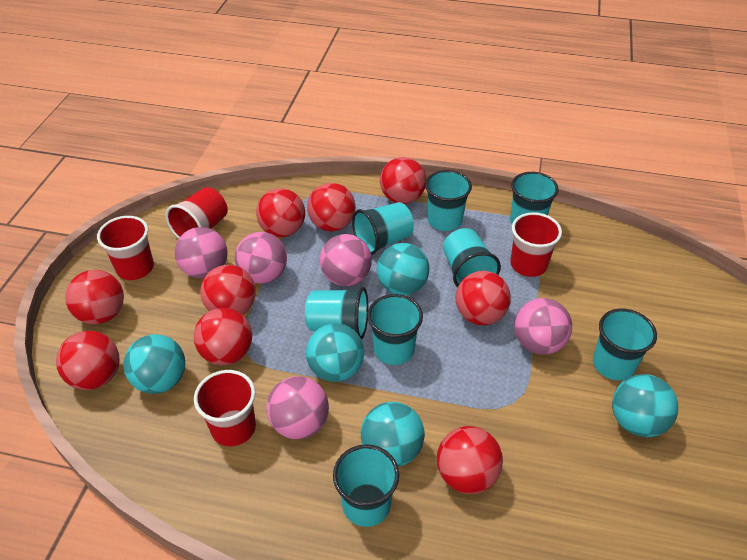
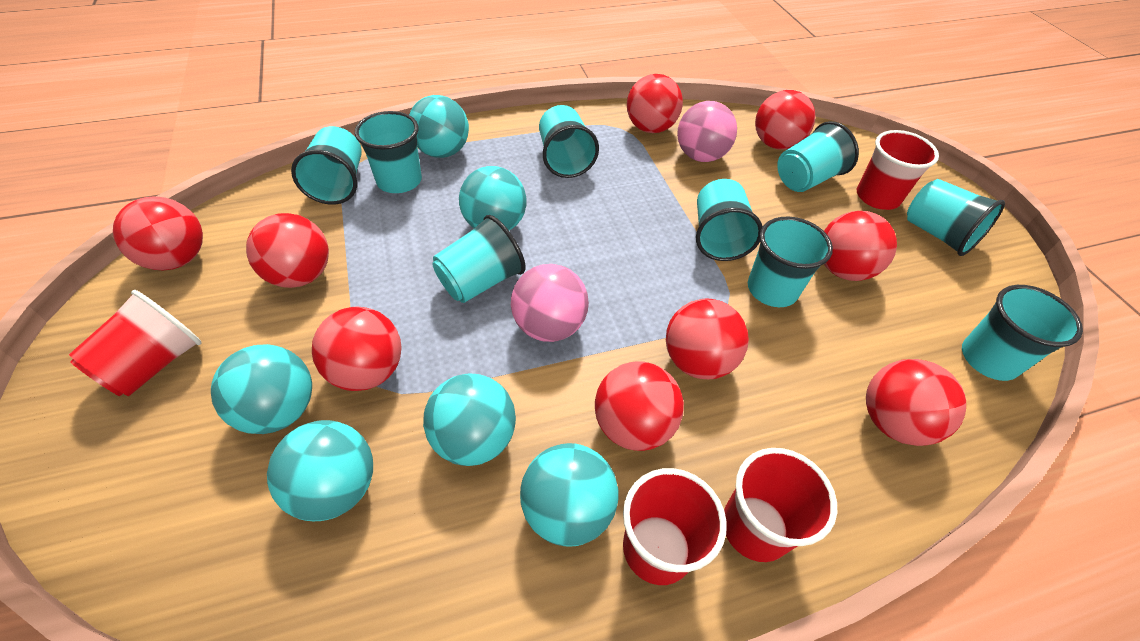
pink ball: 5 -> 2
turquoise ball: 5 -> 6
turquoise cup: 8 -> 9

